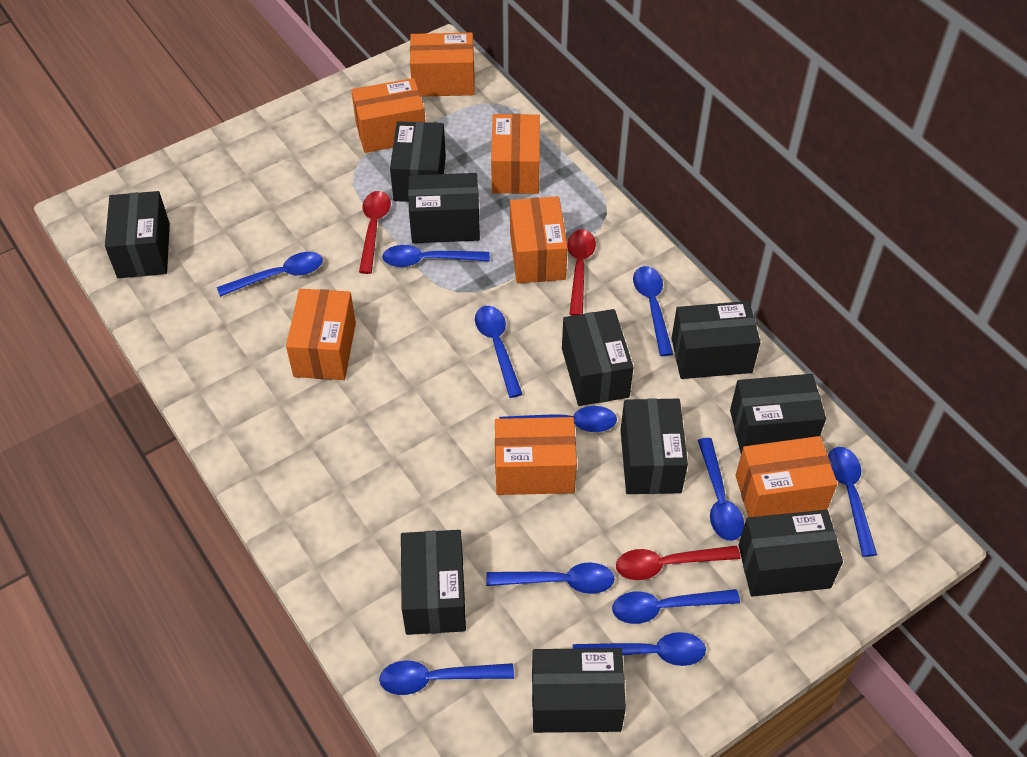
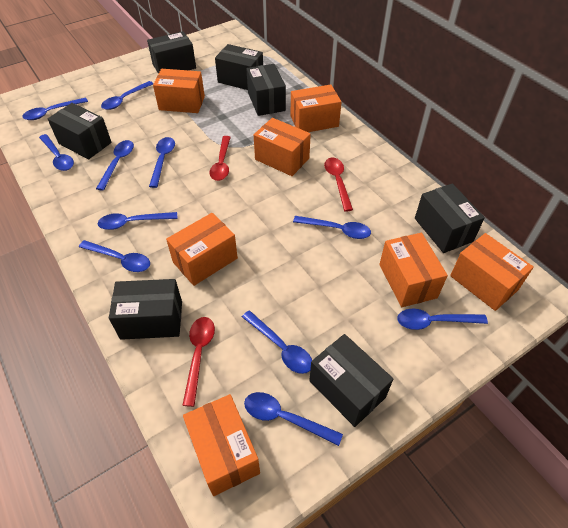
black box: 10 -> 7

